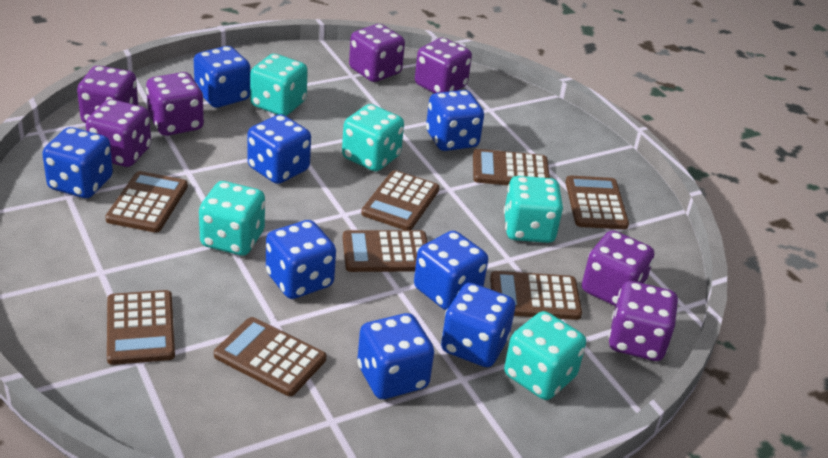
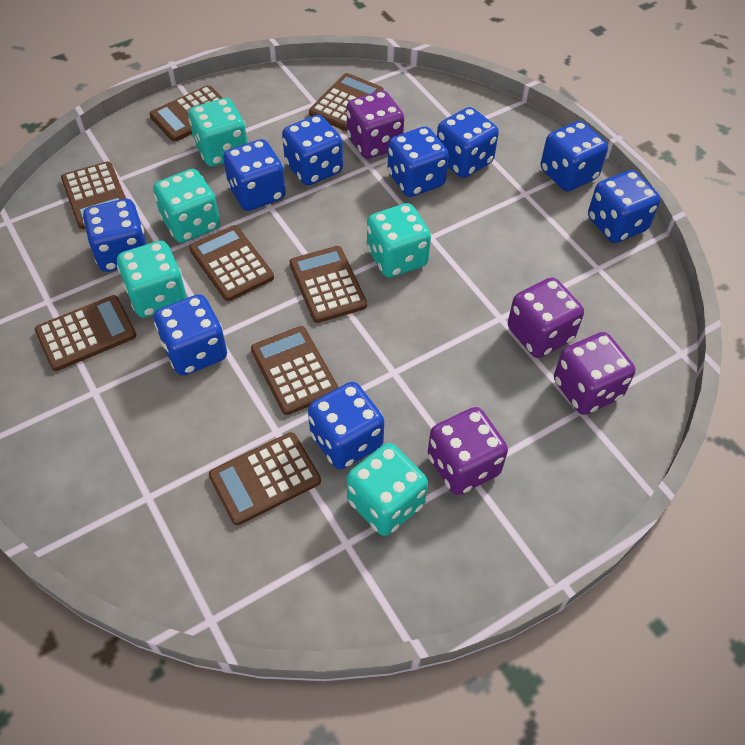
blue dice: 8 -> 9
purple dice: 7 -> 4

